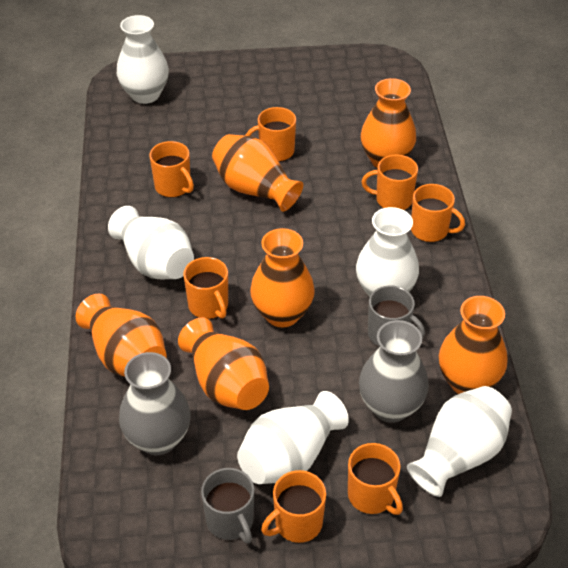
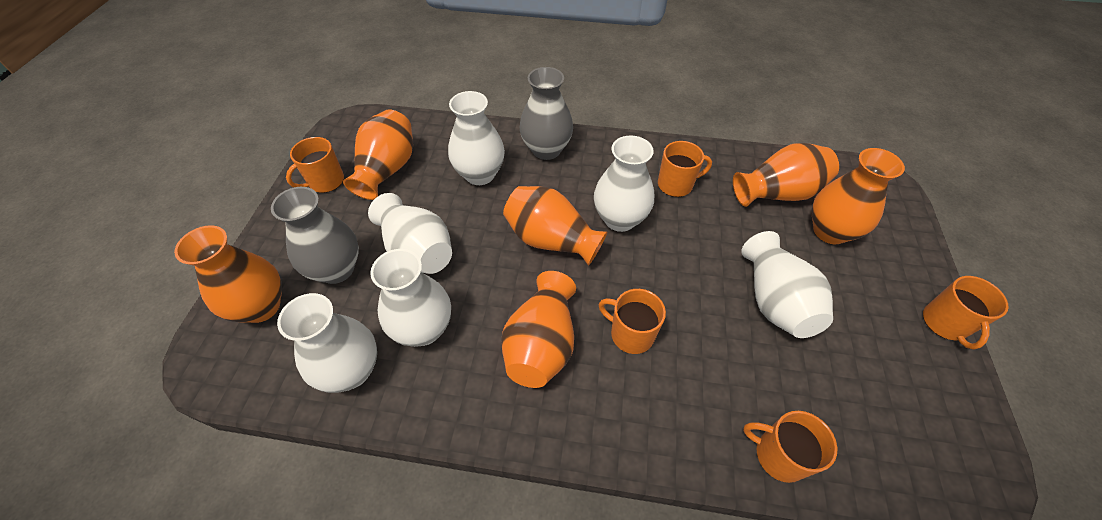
grey mug: 2 -> 0
orange mug: 7 -> 5
white vase: 5 -> 6

